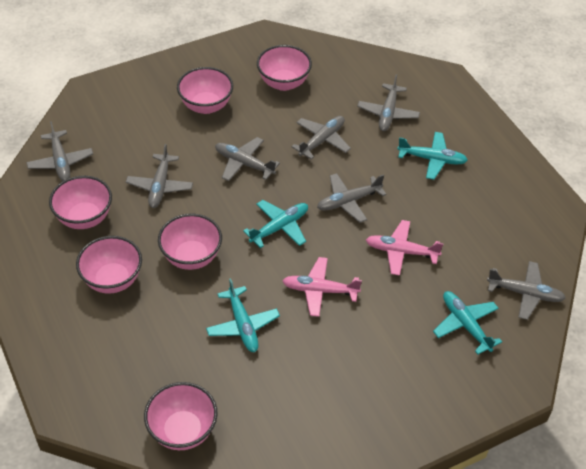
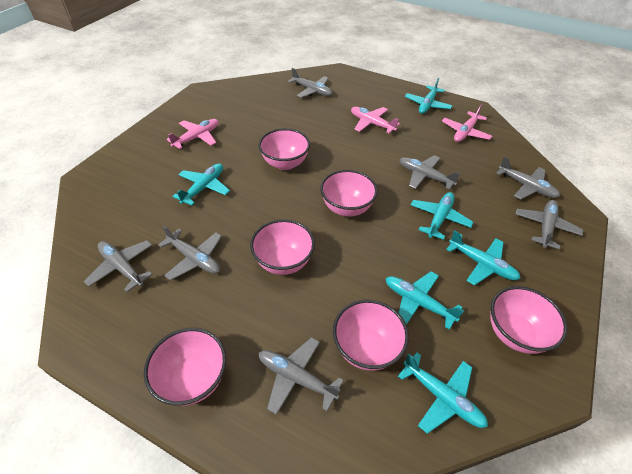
pink plane: 2 -> 3
turquoise plane: 4 -> 6

